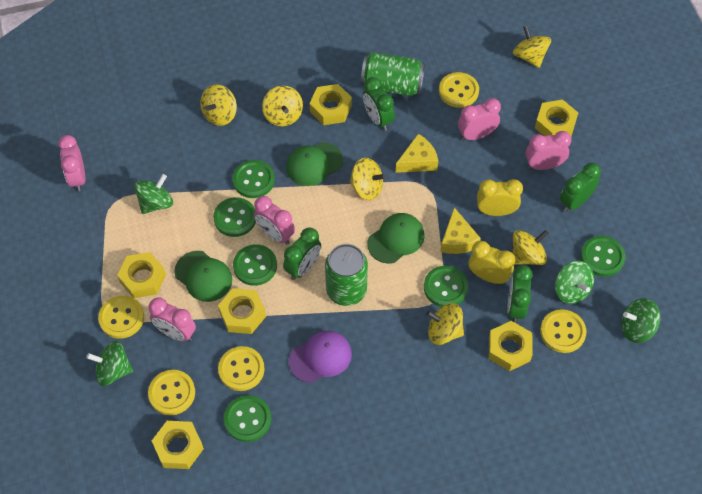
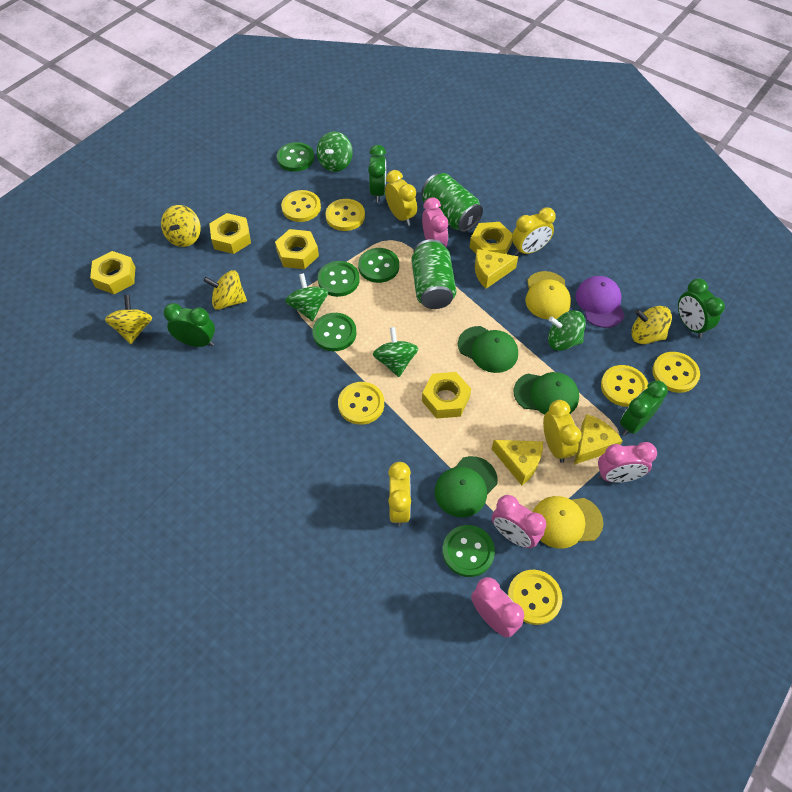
green button: 6 -> 5
pink clock: 5 -> 4
yellow button: 5 -> 6
yellow cap: 0 -> 2
yellow cheese: 2 -> 3
yellow clock: 2 -> 4
yellow nut: 6 -> 5
yellow spinning top: 6 -> 4

